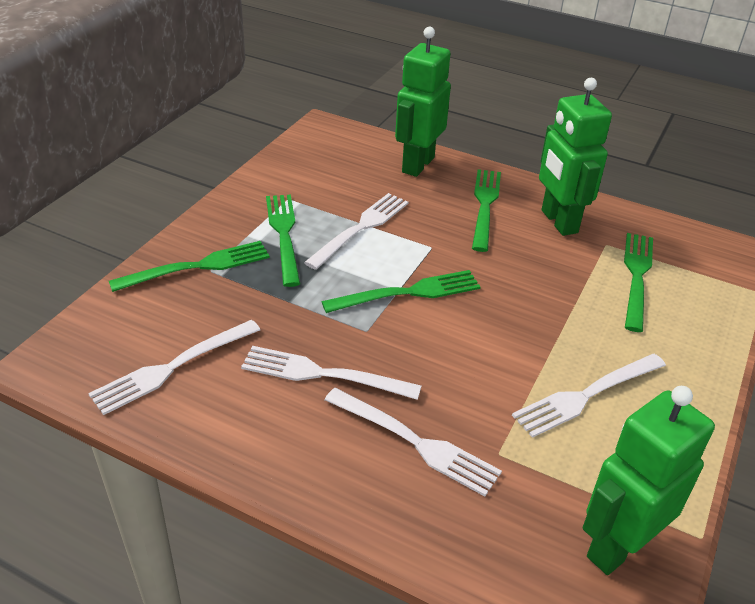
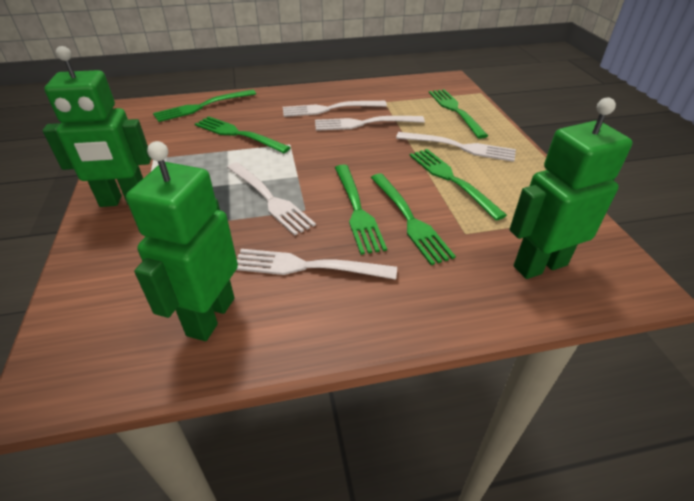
green fork: 5 -> 6

